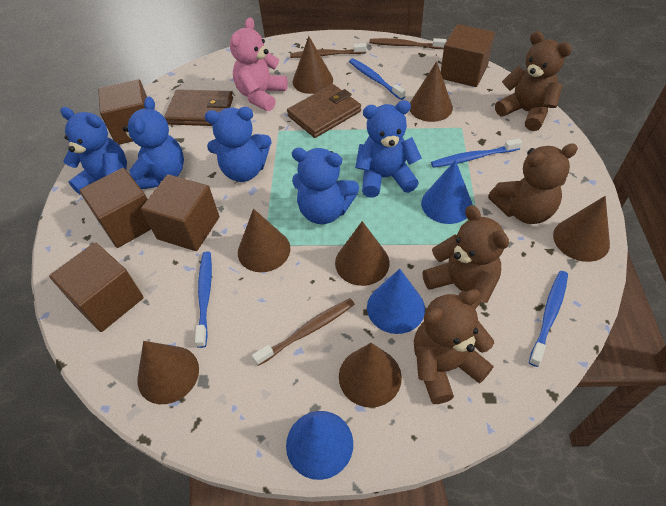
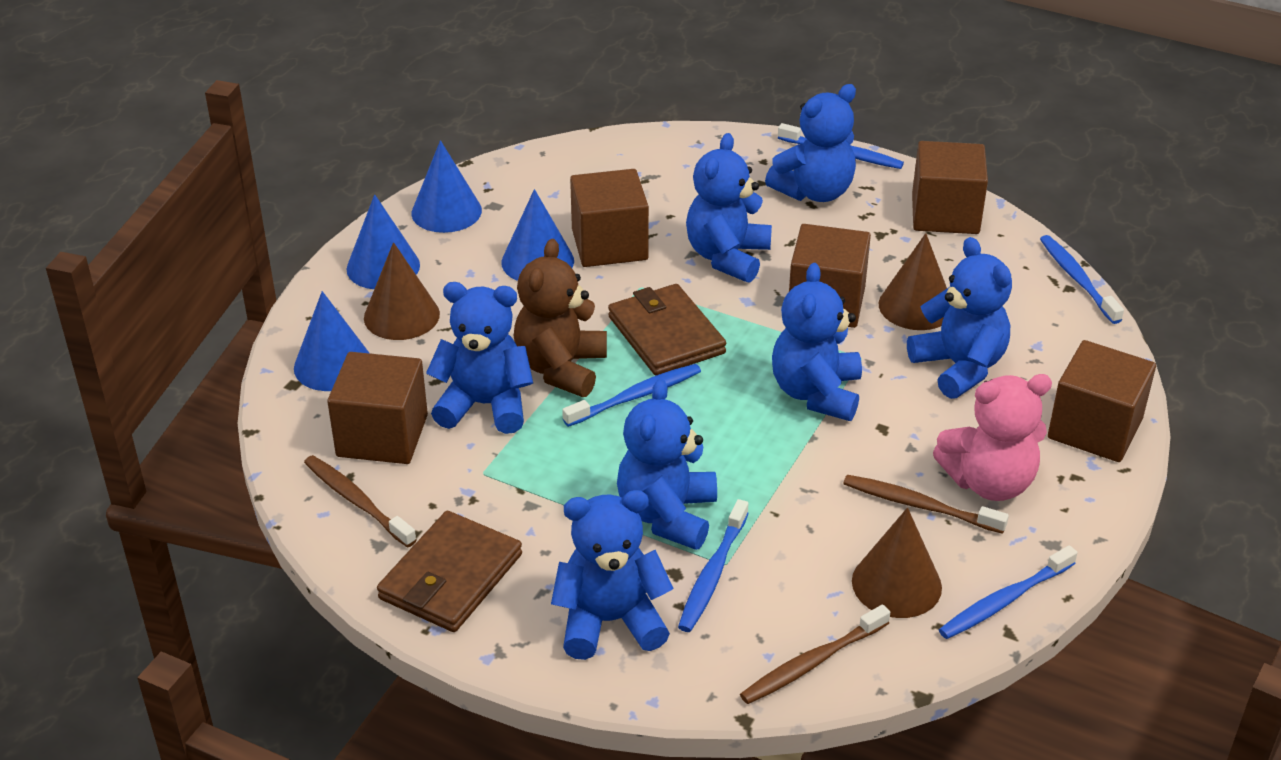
blue cone: 3 -> 4
blue teddy bear: 5 -> 7
blue toothbrush: 4 -> 5
brown cone: 7 -> 3
brown teddy bear: 4 -> 1

